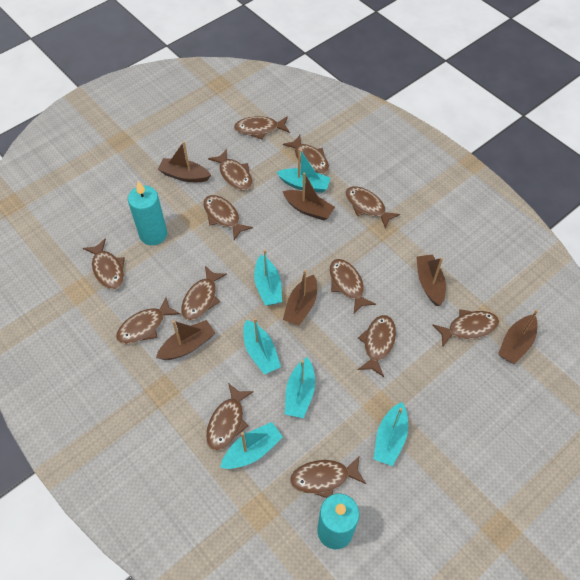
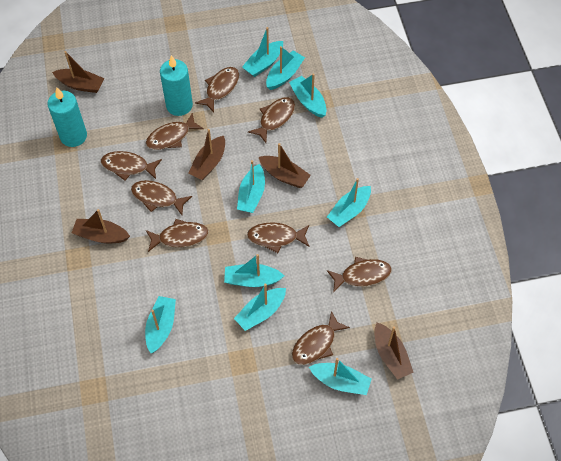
brown boat: 6 -> 5
brown fish: 13 -> 9
turquoise boat: 6 -> 9

